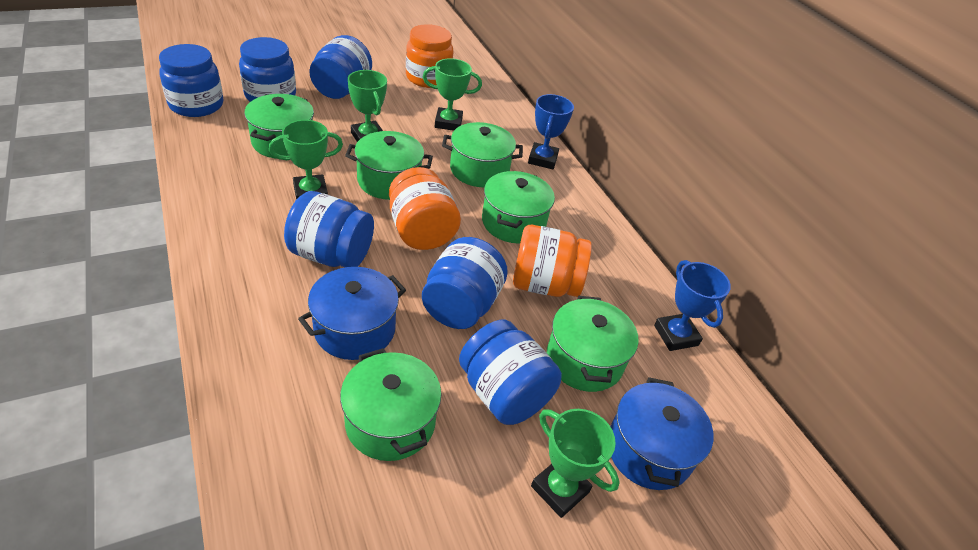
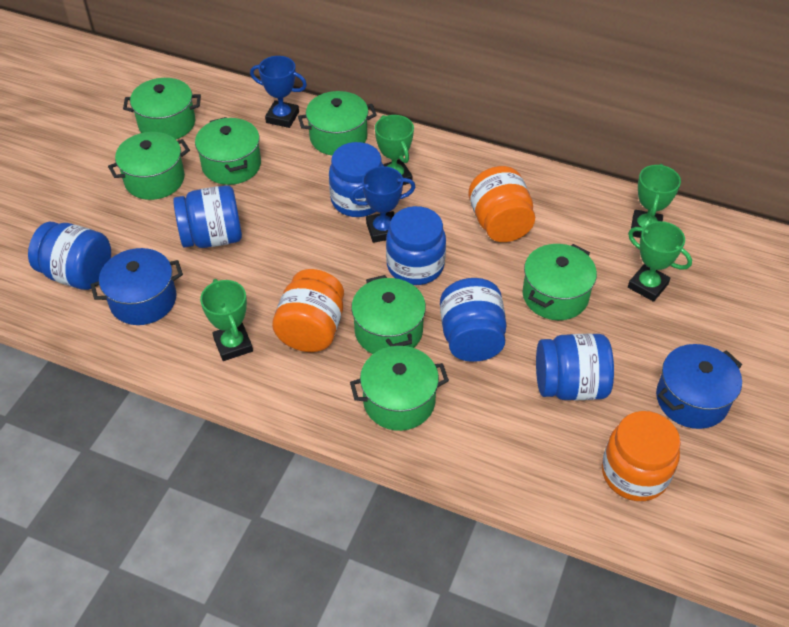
green pot: 6 -> 7

